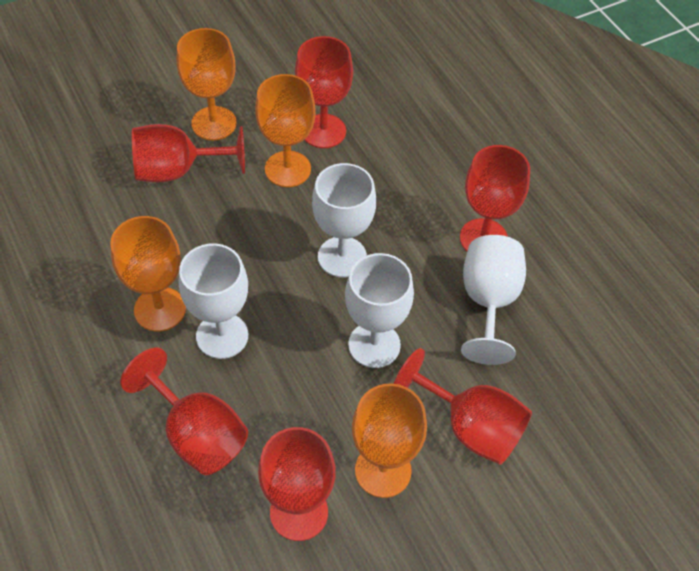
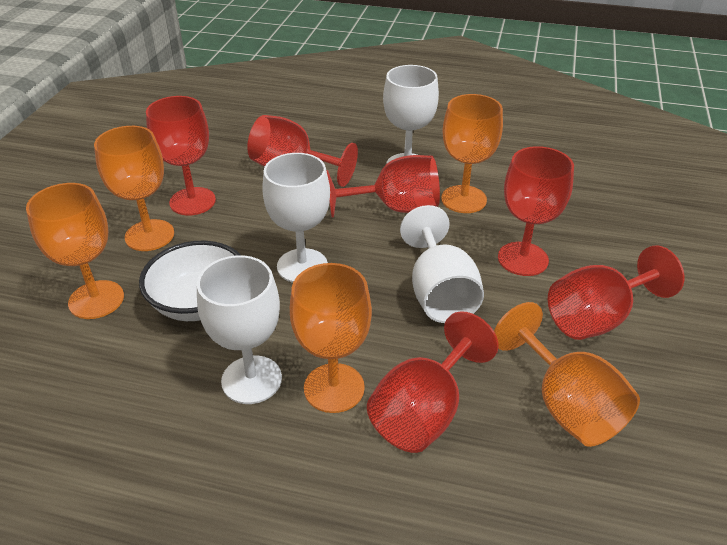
orange goblet: 4 -> 5
white bowl: 0 -> 1

